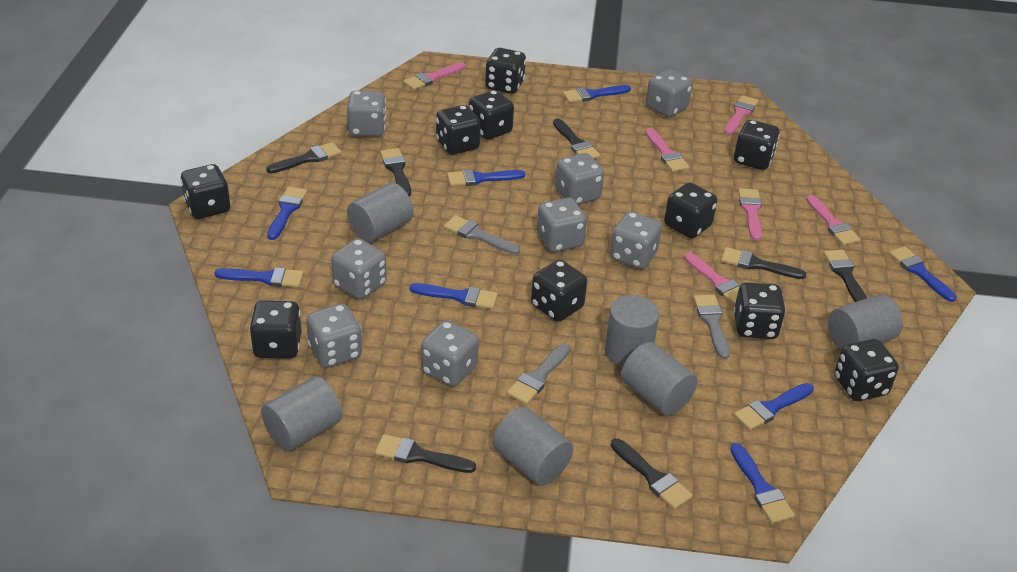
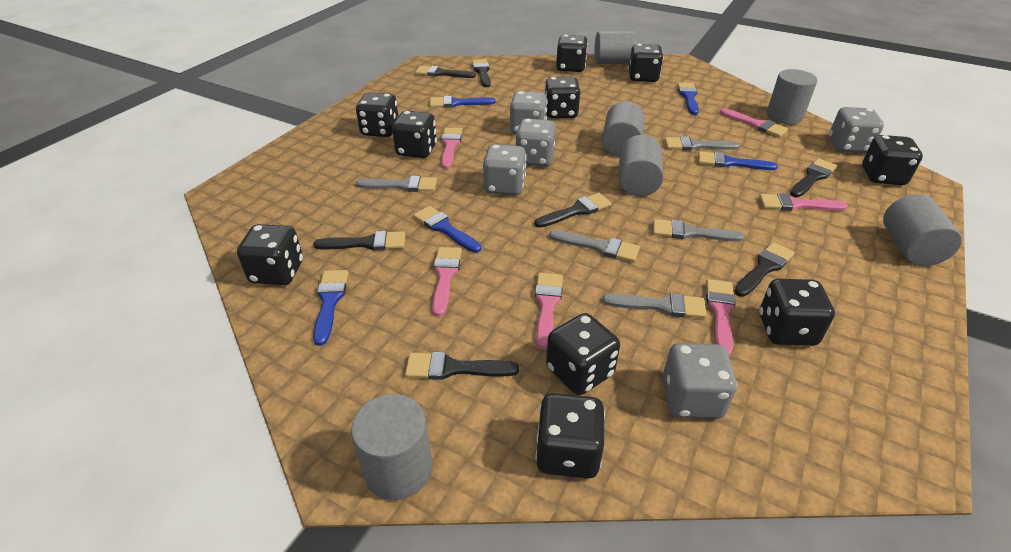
blue brush: 8 -> 5
grey brush: 3 -> 5
grey dice: 8 -> 5

